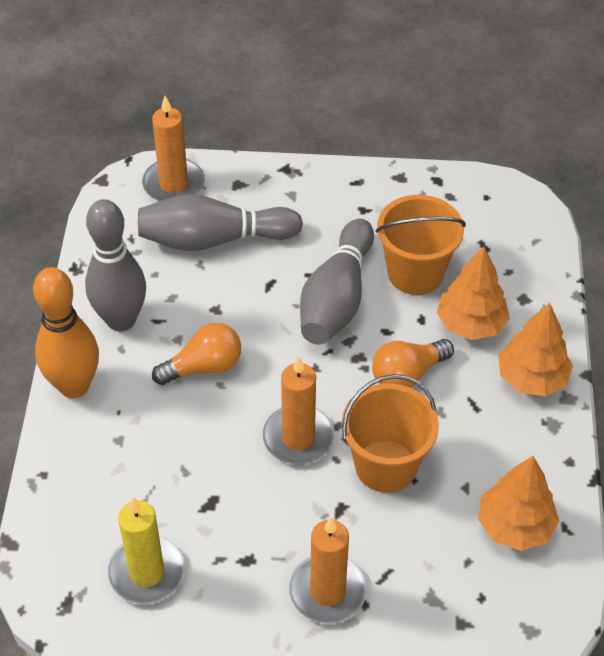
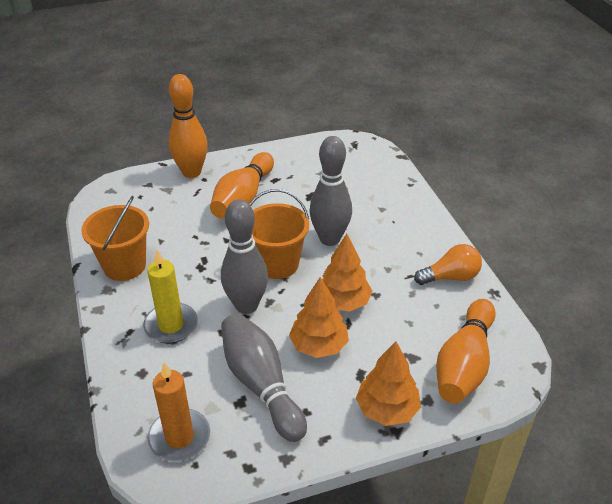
orange bowling pin: 1 -> 3
orange candle: 3 -> 1
orange light bulb: 2 -> 1

